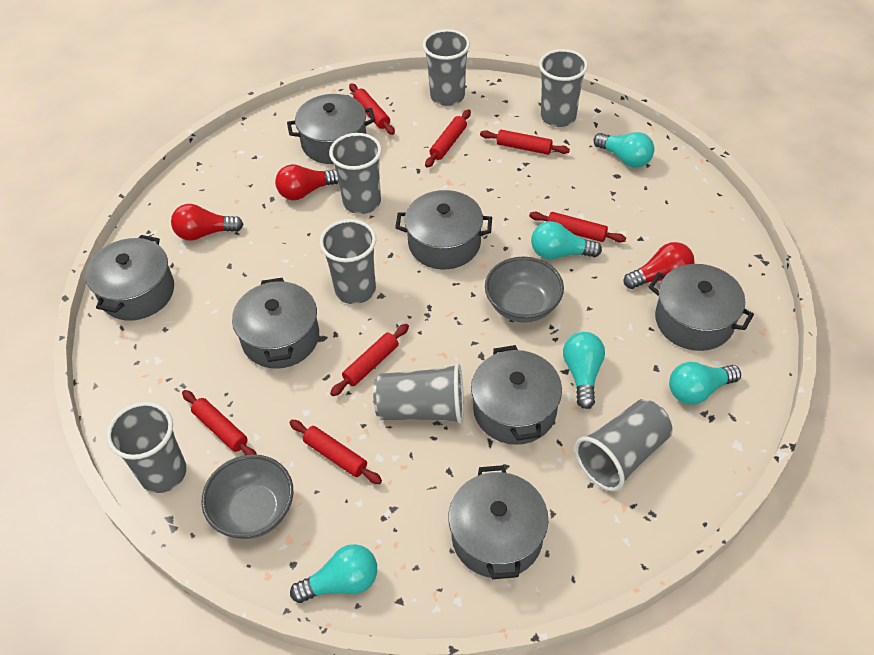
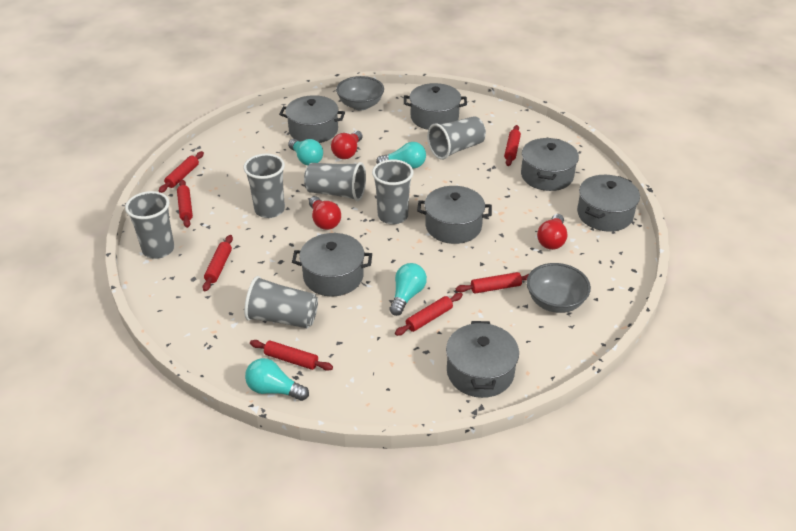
grey cup: 7 -> 6
turquoise light bulb: 5 -> 4

